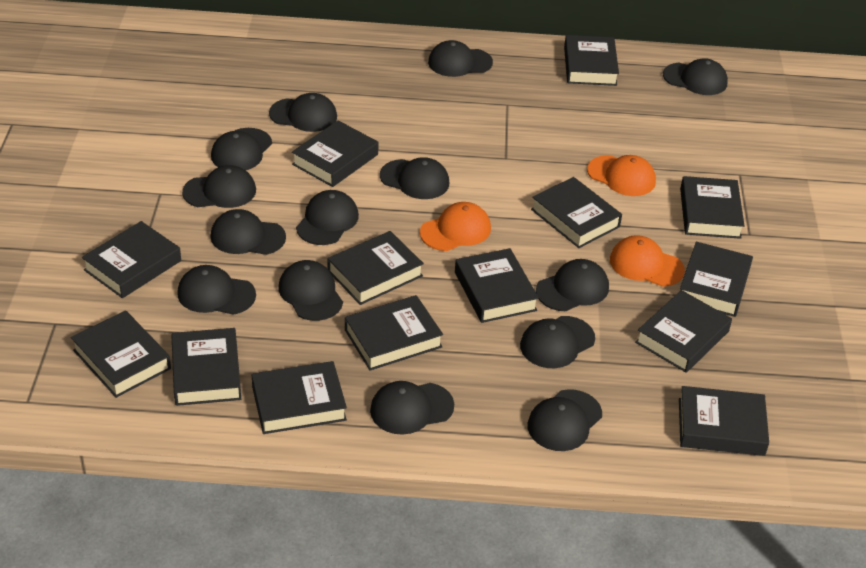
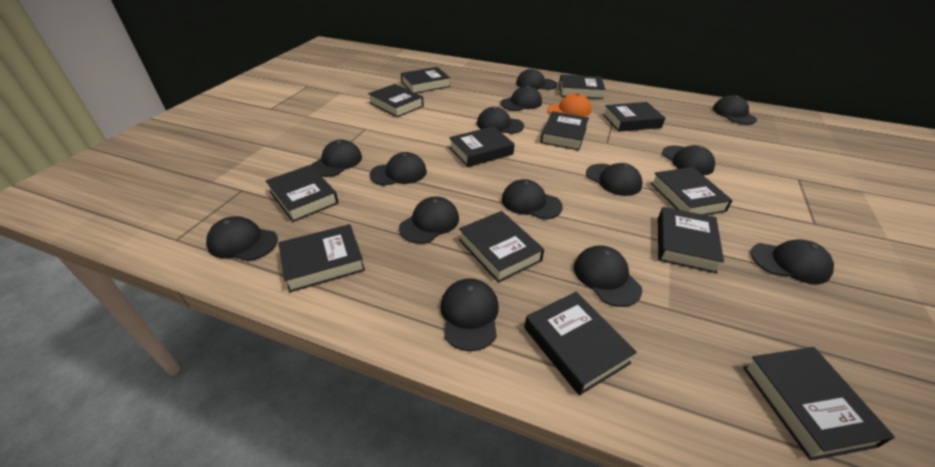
black book: 14 -> 13
orange cap: 3 -> 1

